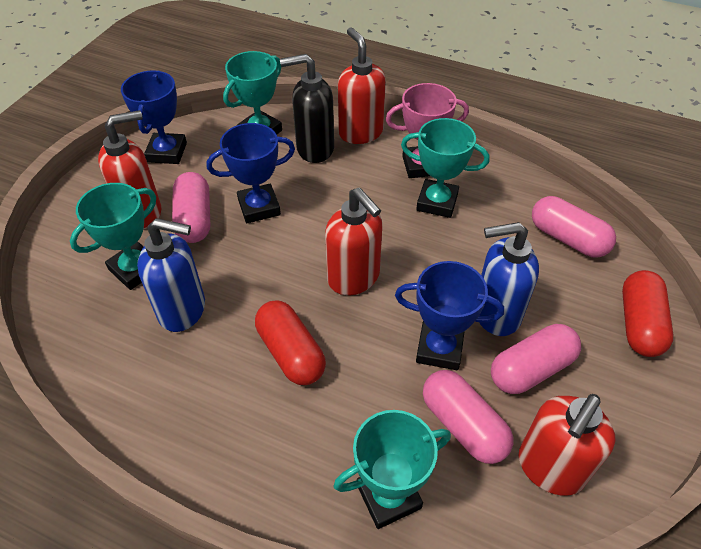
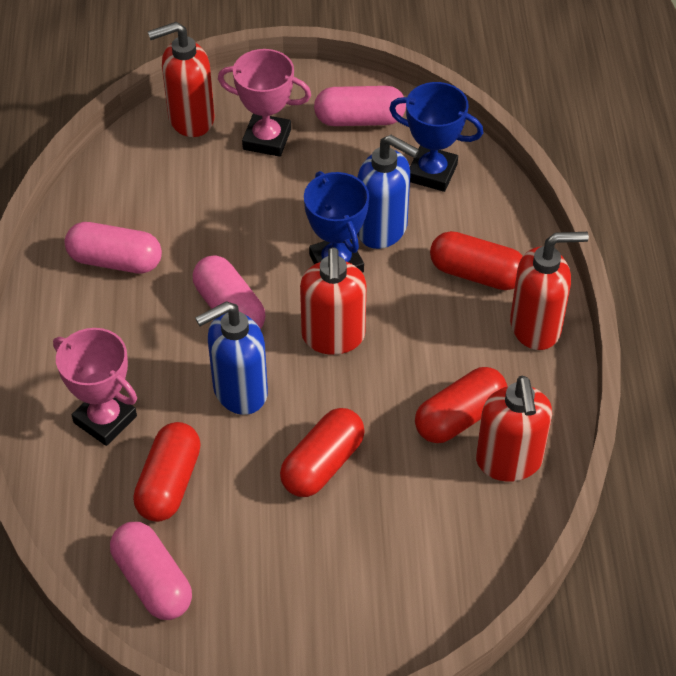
black soap dispenser: 1 -> 0
blue trophy: 3 -> 2
pink trophy: 1 -> 2
red capsule: 2 -> 4
turquoise trophy: 4 -> 0

